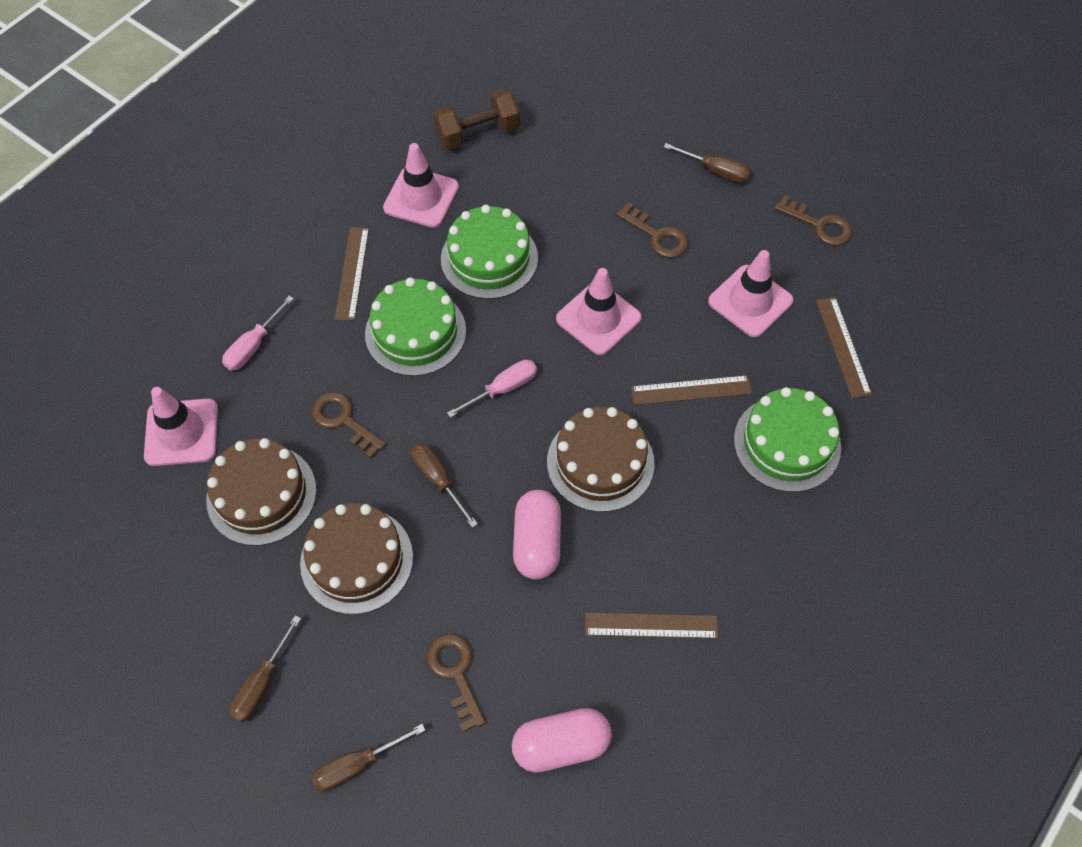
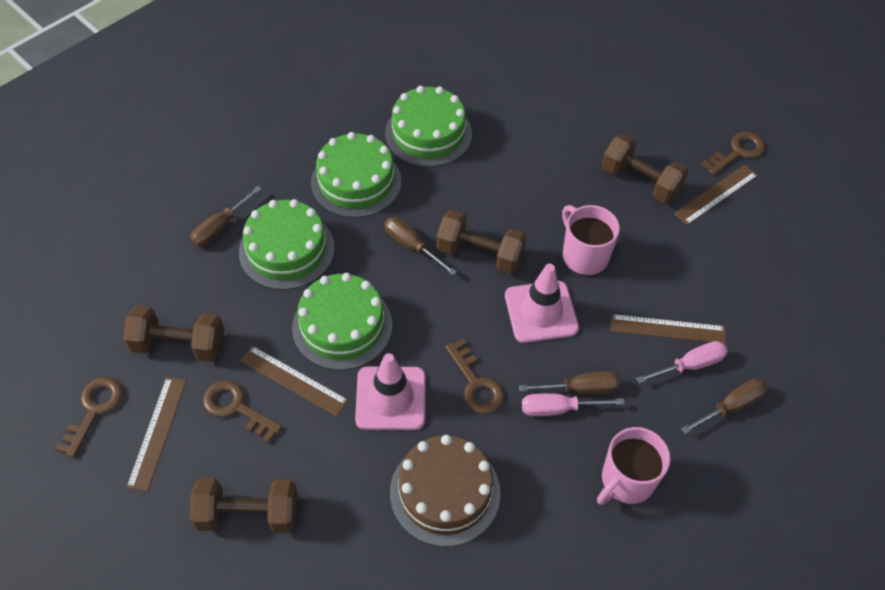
brown cake: 3 -> 1
brown dumbbell: 1 -> 4
green cake: 3 -> 4
pink capsule: 2 -> 0
pink mug: 0 -> 2
pink traffic cone: 4 -> 2

